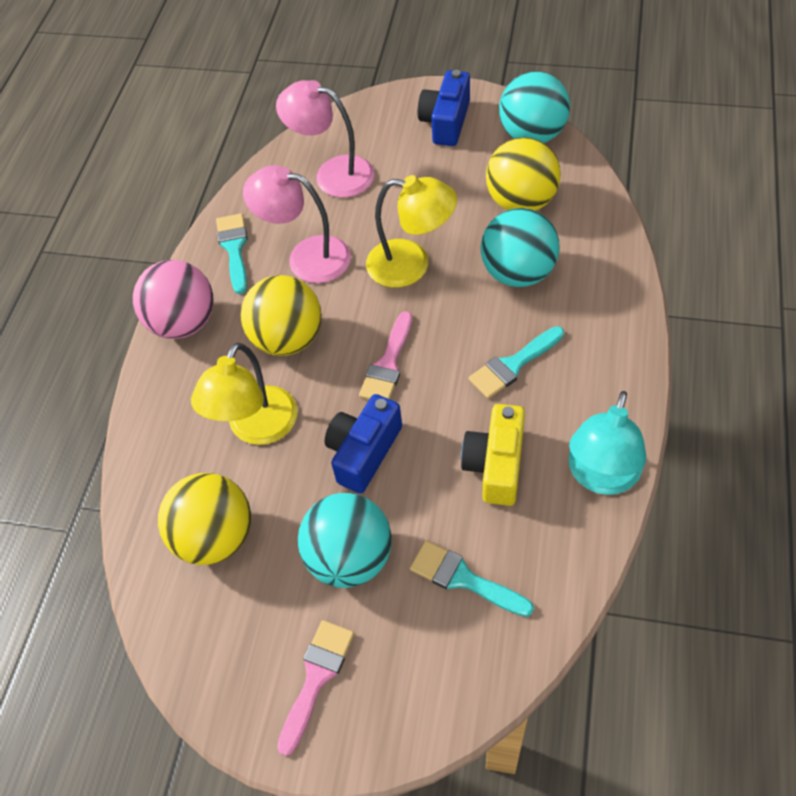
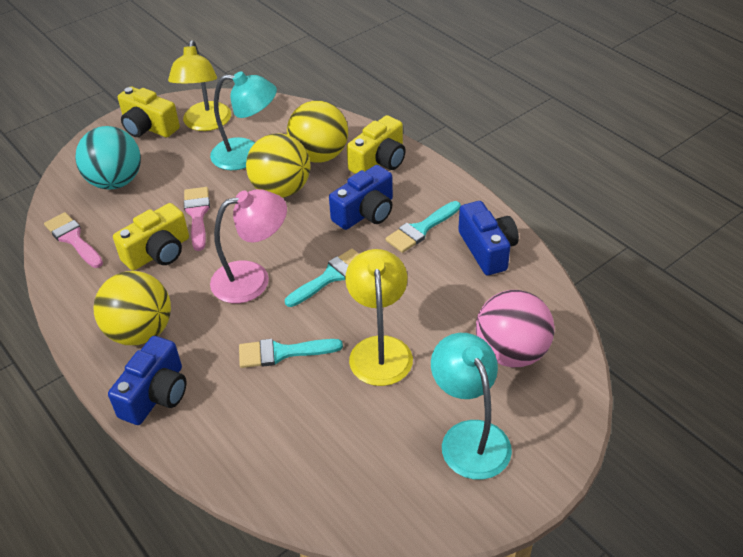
blue camera: 2 -> 3
pink lamp: 2 -> 1
turquoise ball: 3 -> 1
turquoise lamp: 1 -> 2
yellow camera: 1 -> 3

